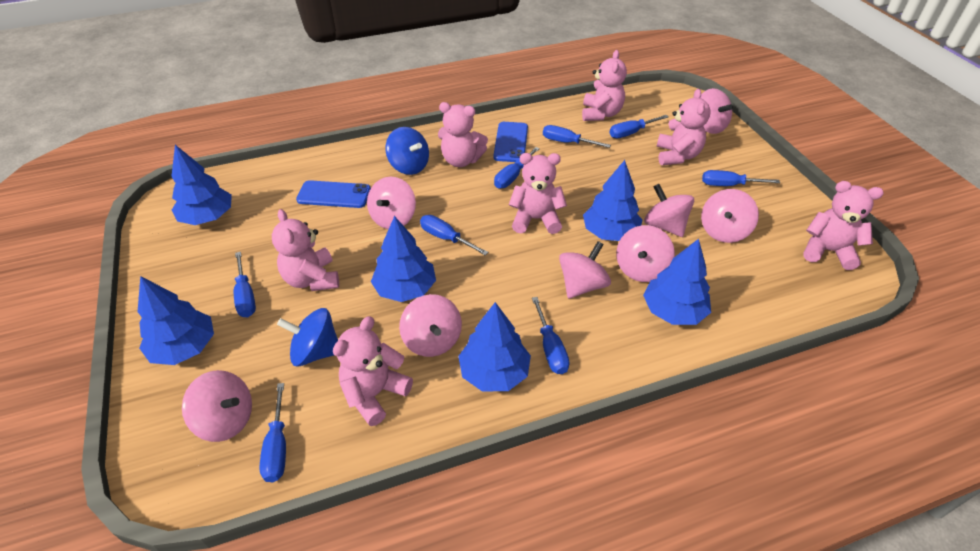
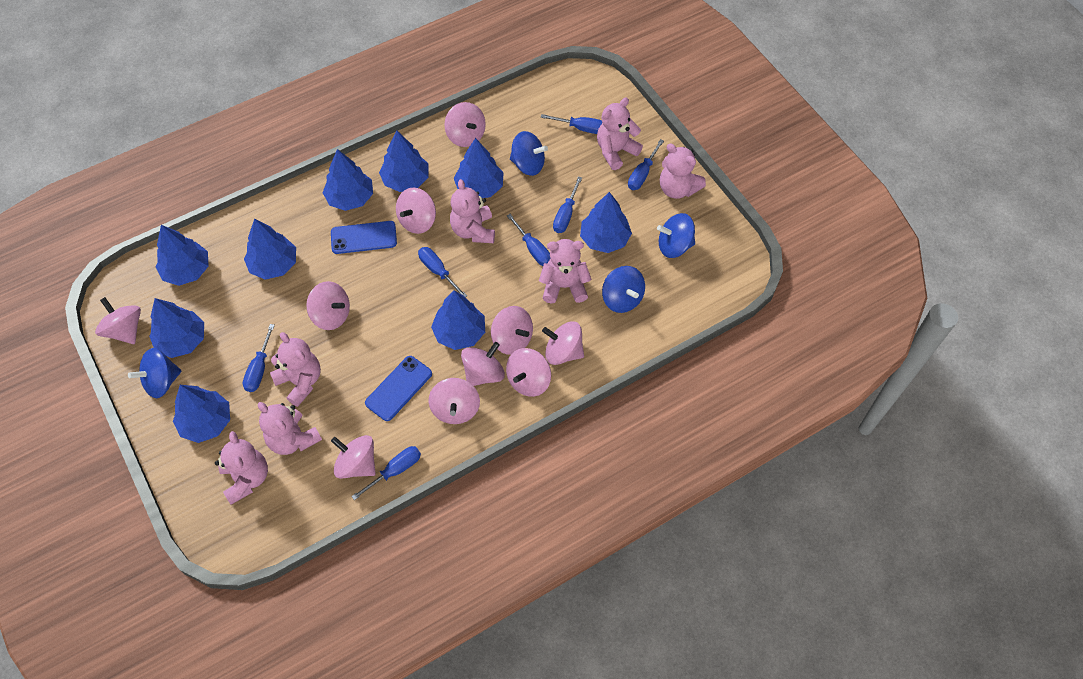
blue screwdriver: 8 -> 7
blue spinning top: 2 -> 4
blue tree: 6 -> 9
pink spinning top: 8 -> 10

